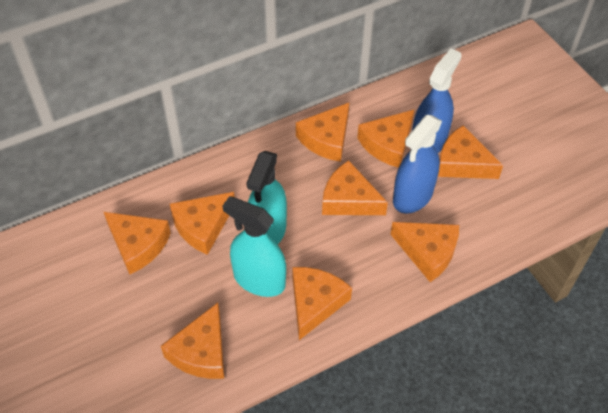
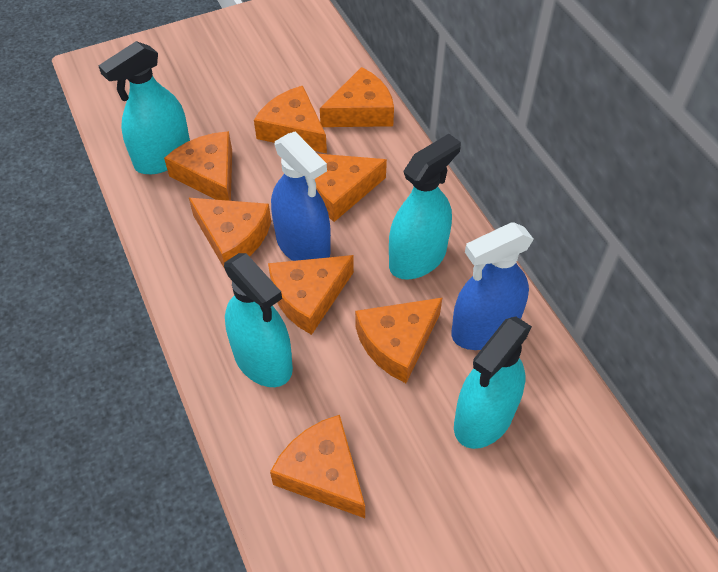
orange cheese: 9 -> 8
turquoise spray bottle: 2 -> 4

